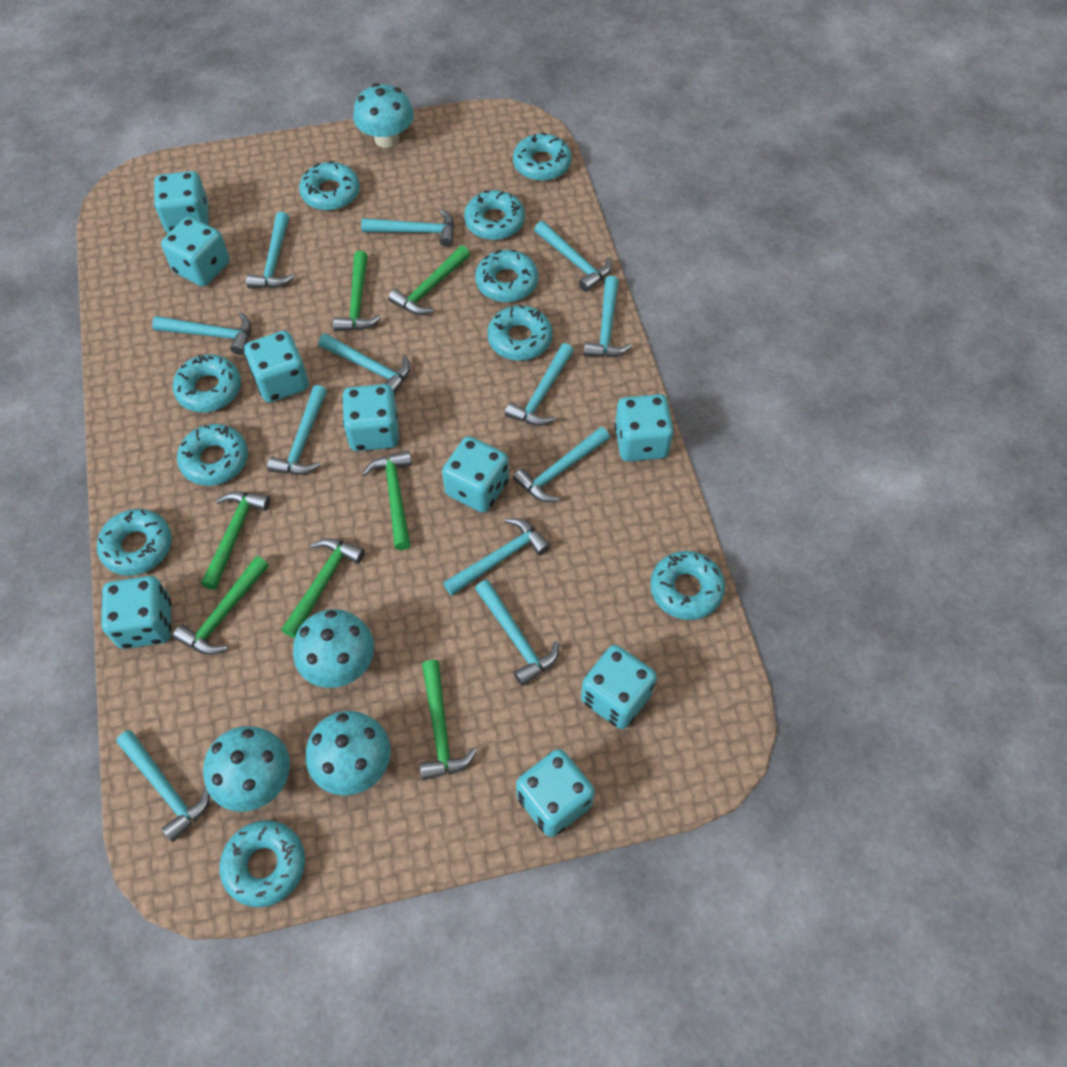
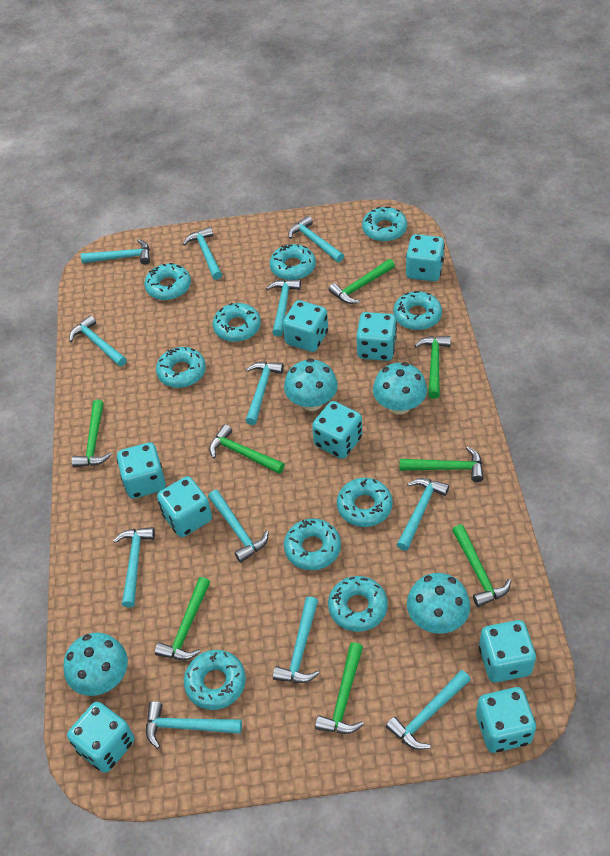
green hammer: 7 -> 8

